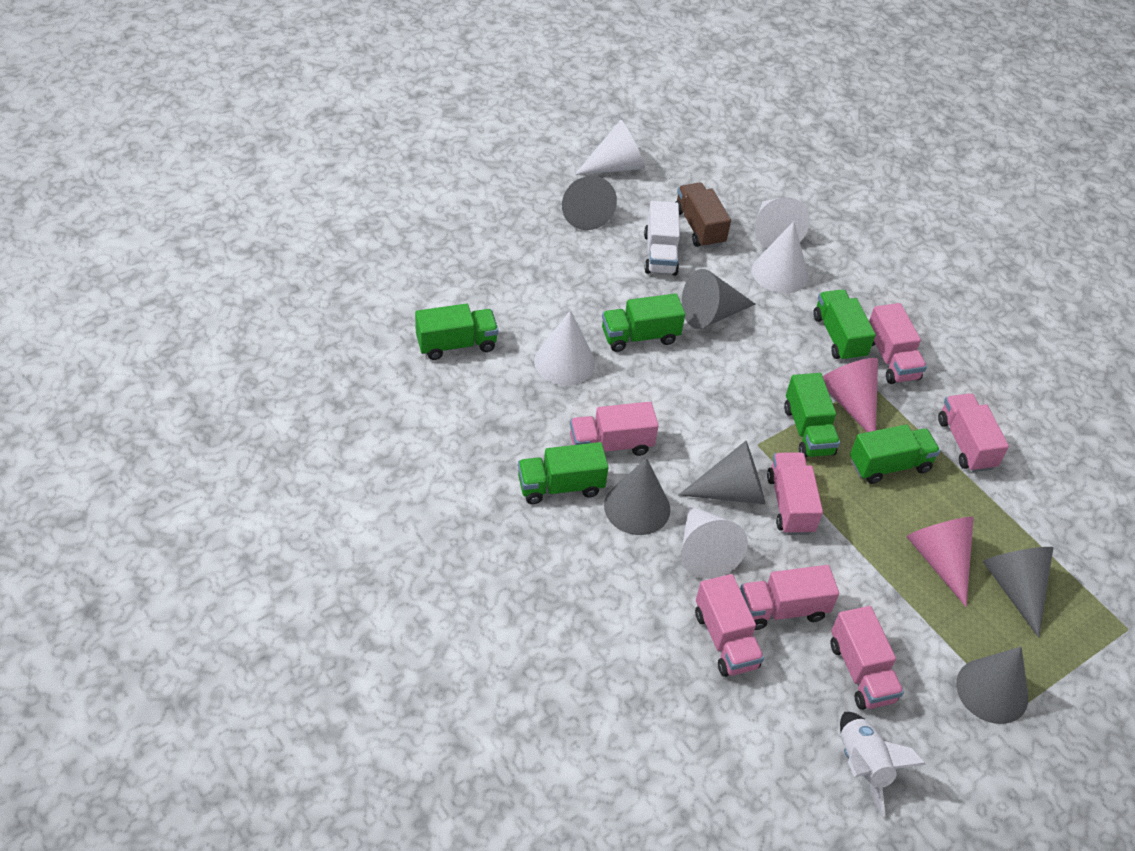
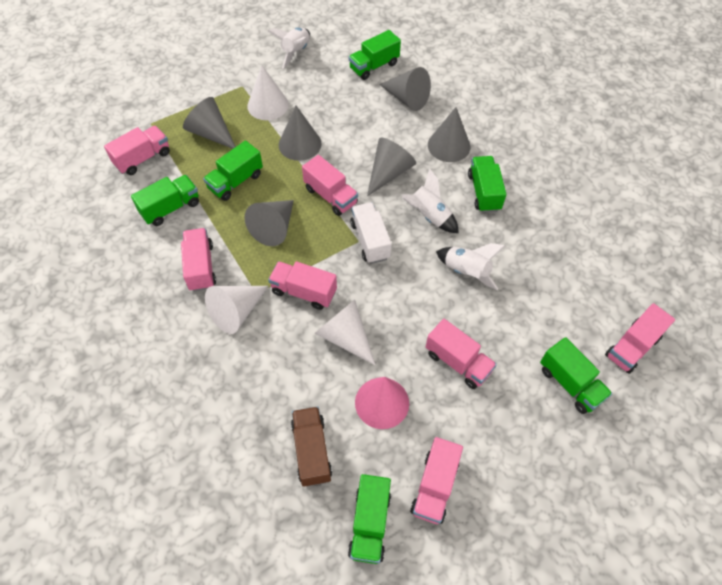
pink cone: 2 -> 1
white cone: 5 -> 3
white rocket: 1 -> 3

